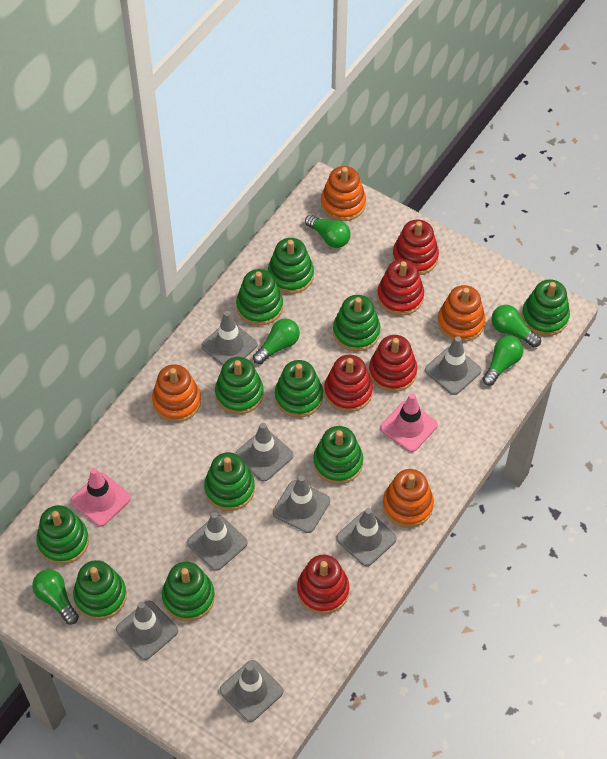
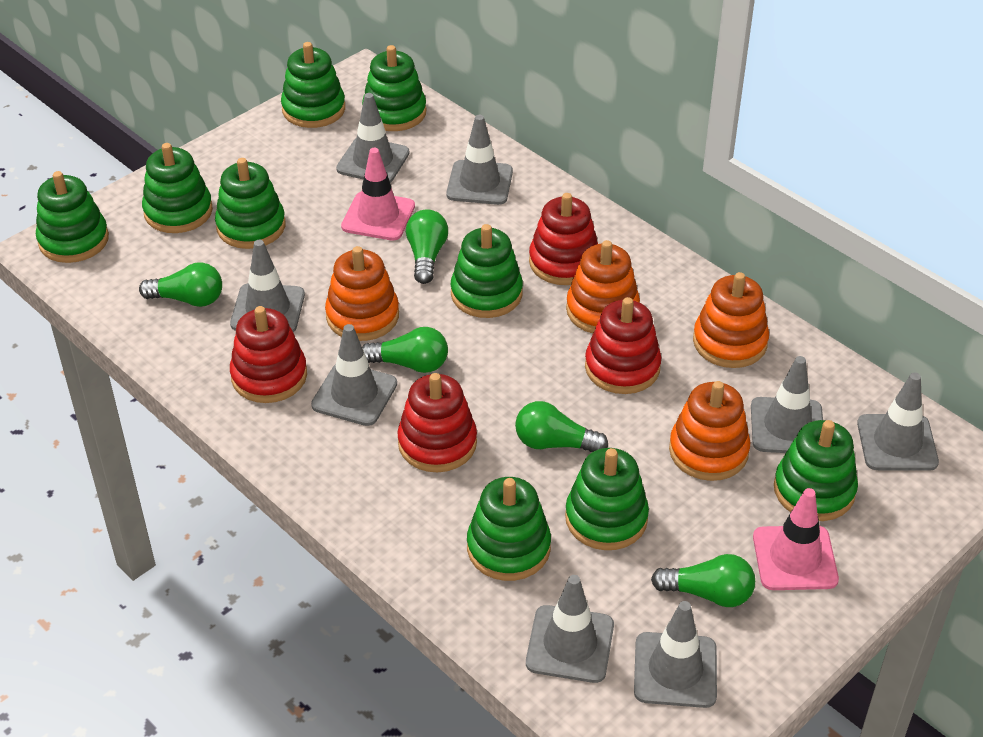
green stacking toy: 11 -> 9
red stacking toy: 5 -> 4

